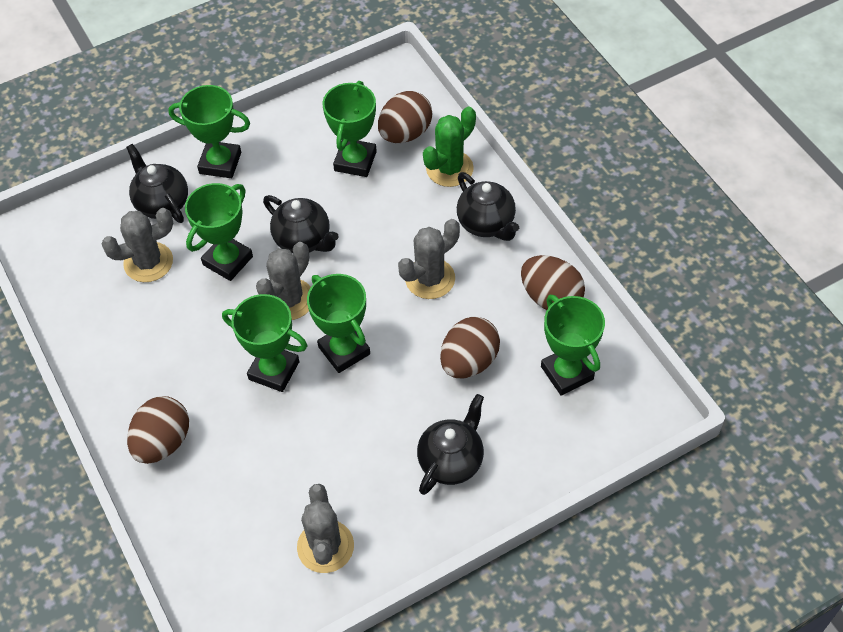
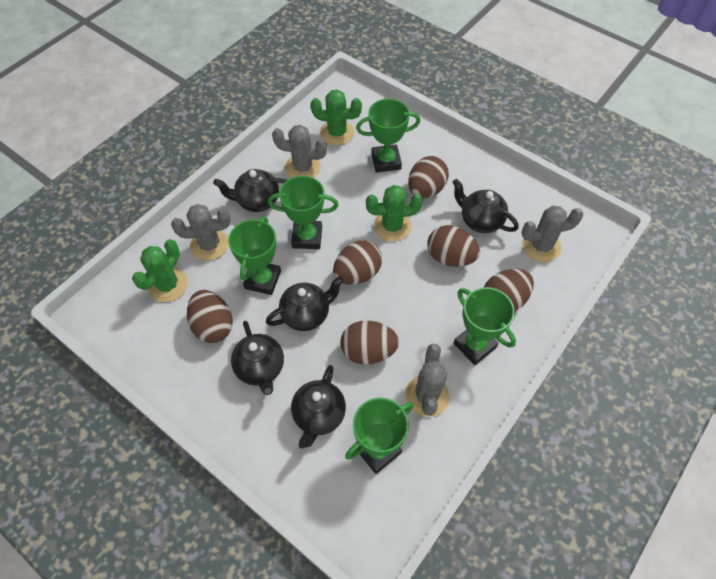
black teapot: 4 -> 5
brown egg: 4 -> 6
green cactus: 1 -> 3
green trophy: 6 -> 5

